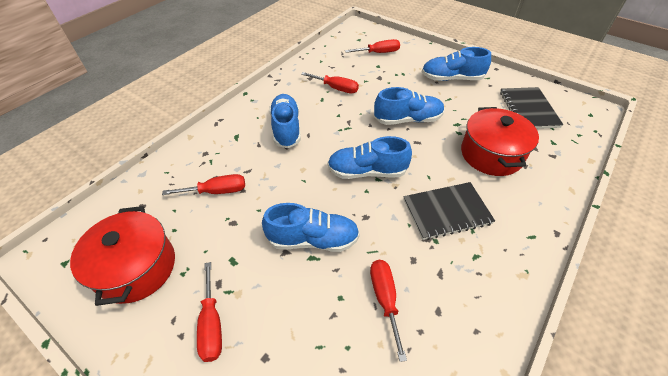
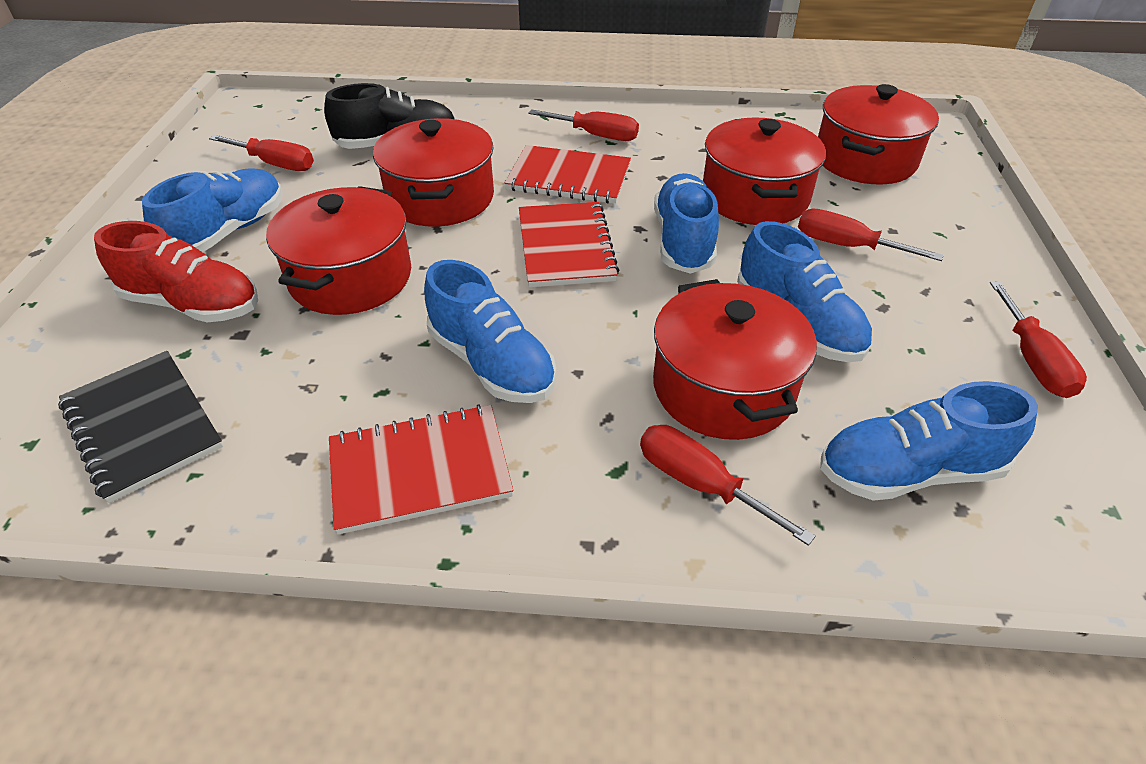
black notebook: 2 -> 1
black shoe: 0 -> 1
red notebook: 0 -> 3
red pot: 2 -> 5
red shoe: 0 -> 1

